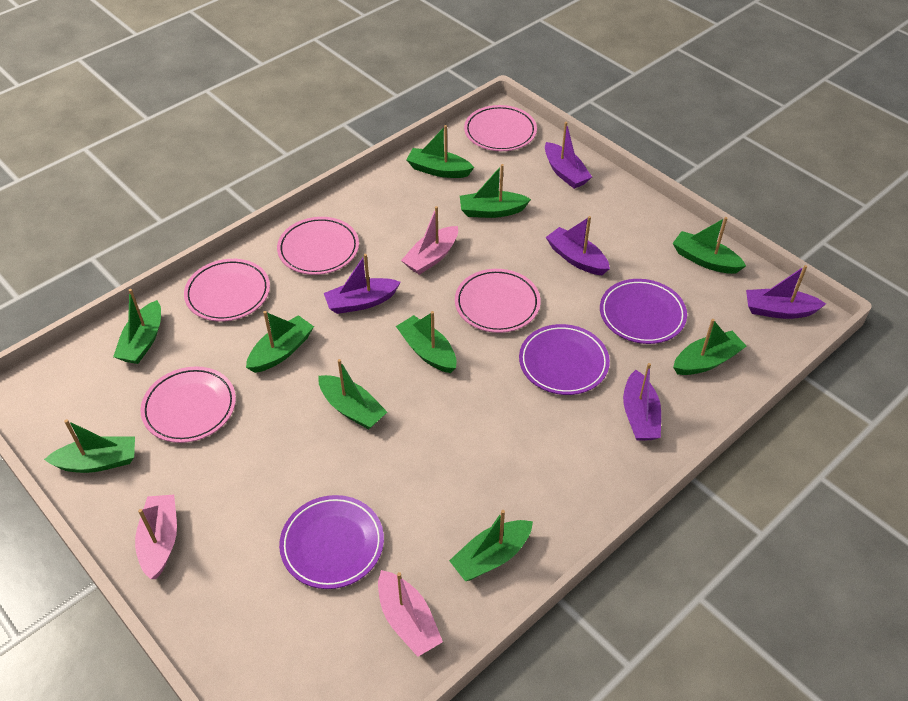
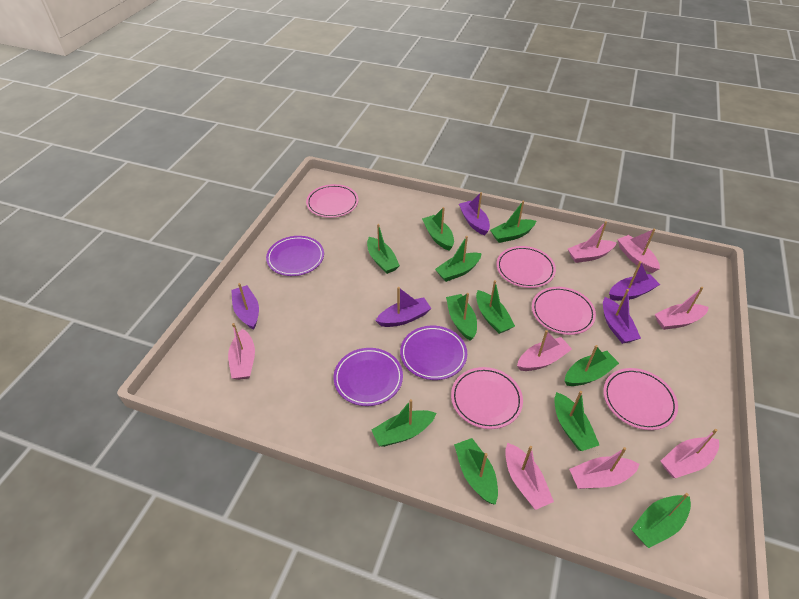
green boat: 10 -> 11
pink boat: 3 -> 8

